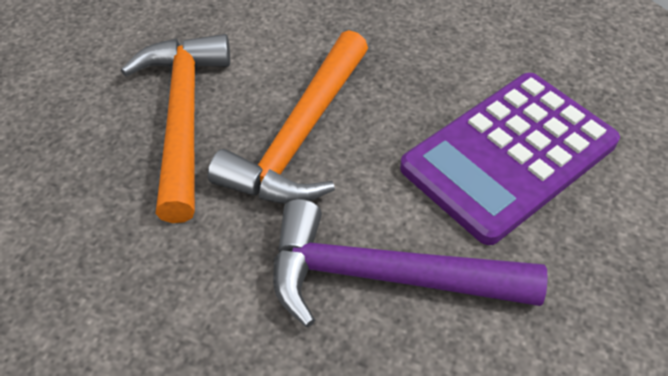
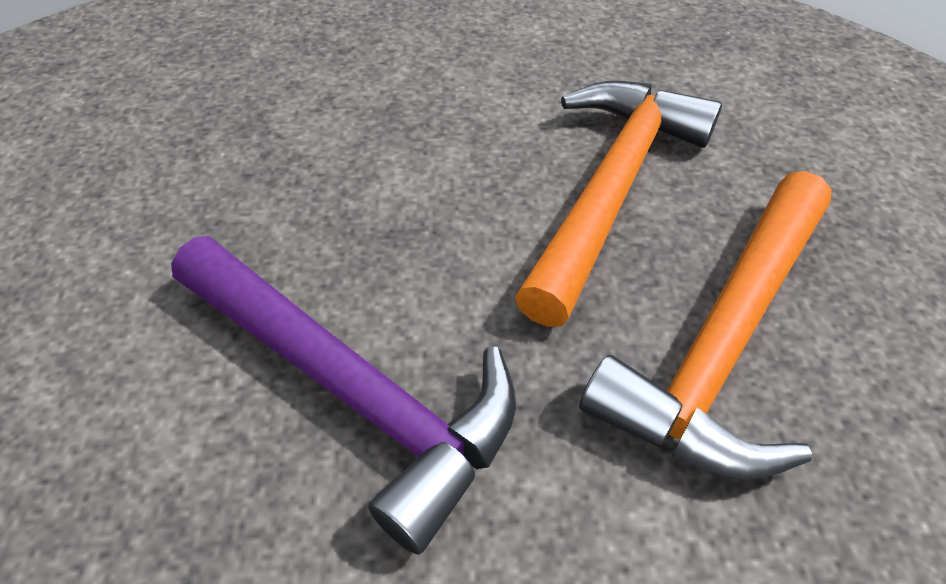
purple calculator: 1 -> 0

